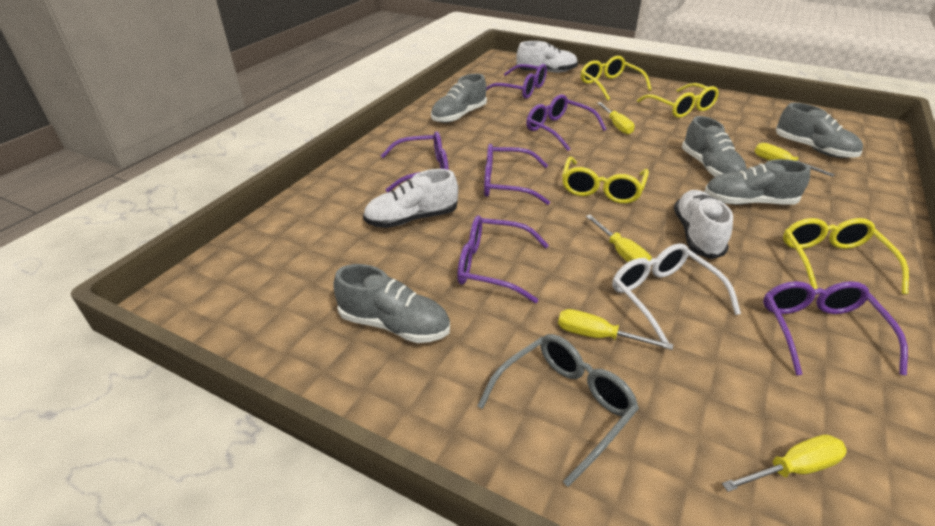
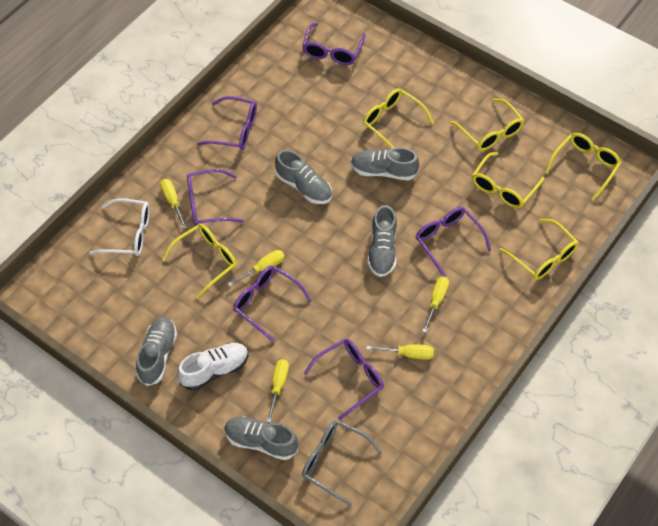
white shoe: 3 -> 1
yellow glasses: 4 -> 6

